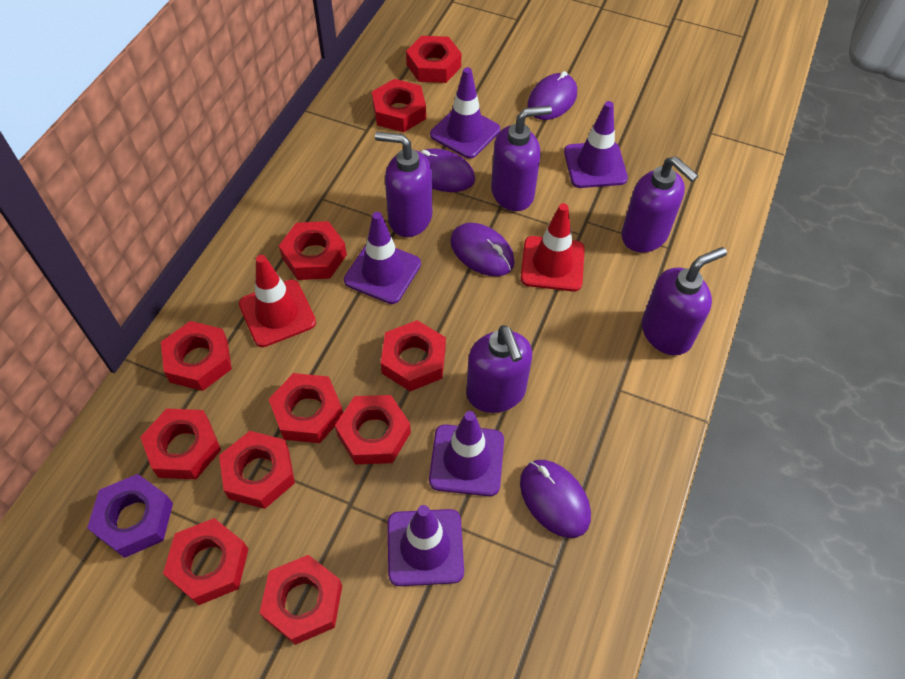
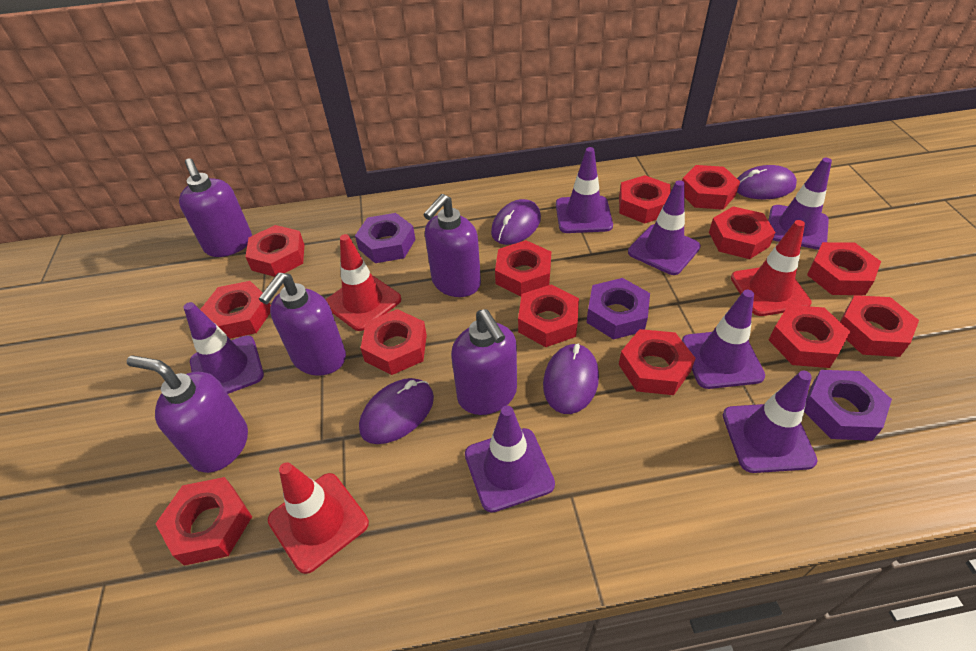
purple nut: 1 -> 3
purple traffic cone: 5 -> 7
red nut: 11 -> 13
red traffic cone: 2 -> 3

